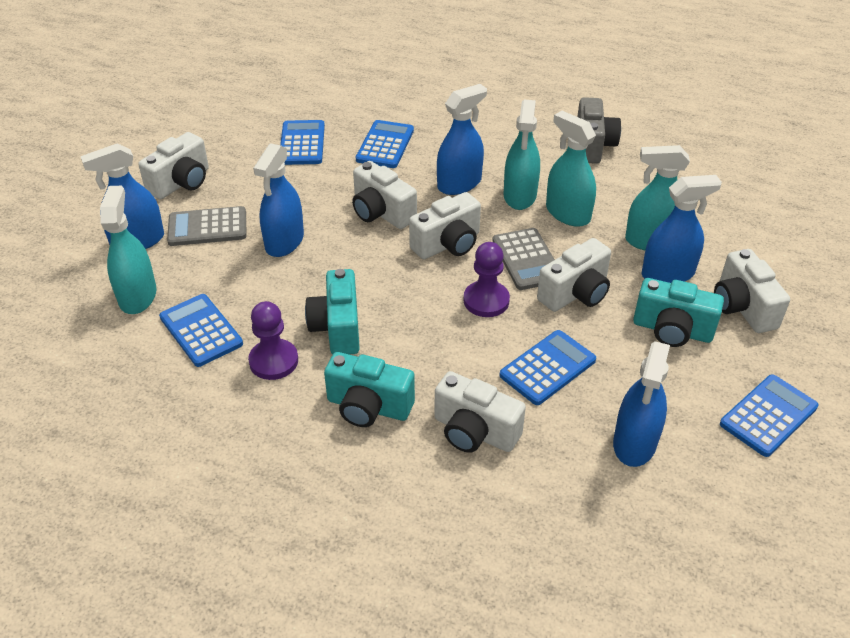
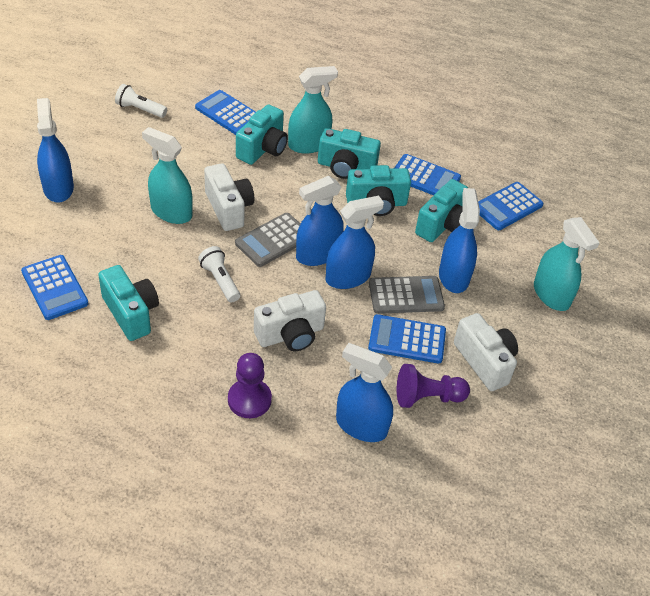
grey camera: 1 -> 0
turquoise camera: 3 -> 5
turquoise spray bottle: 4 -> 3
white camera: 6 -> 3
white flashlight: 0 -> 2

